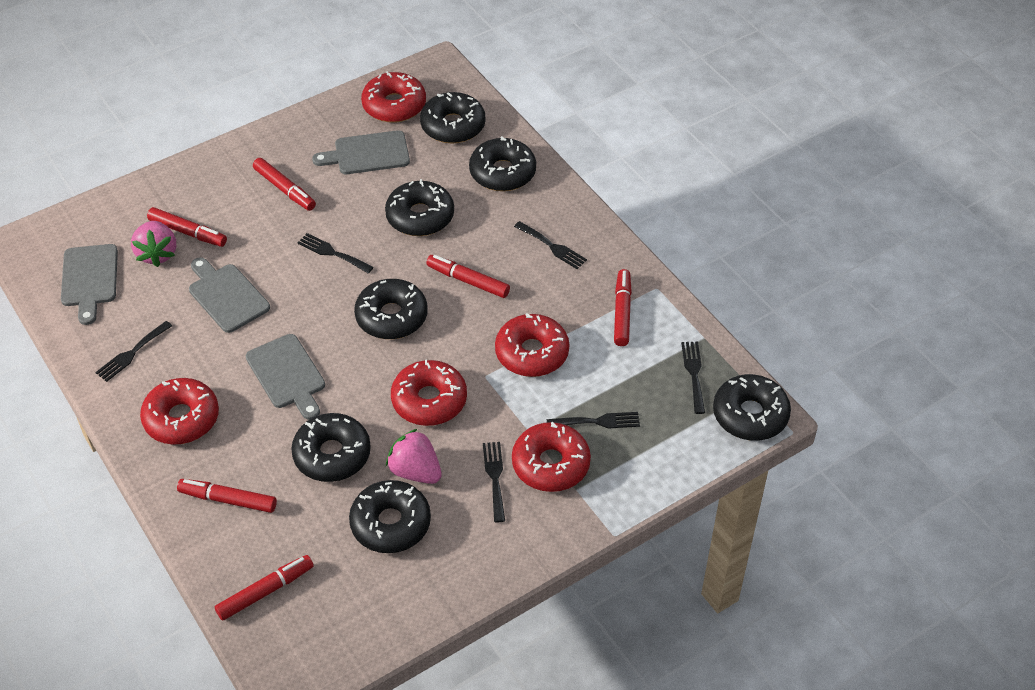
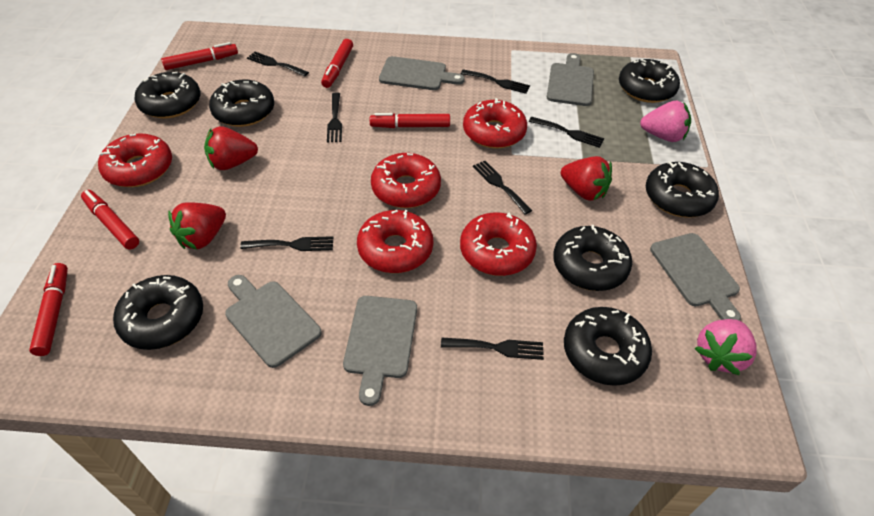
black fork: 6 -> 7
grey cutting board: 4 -> 5
red marker: 6 -> 5
red strawberry: 0 -> 3

